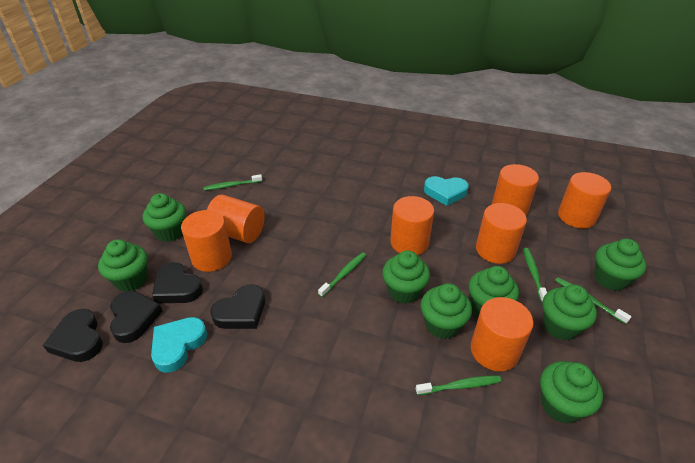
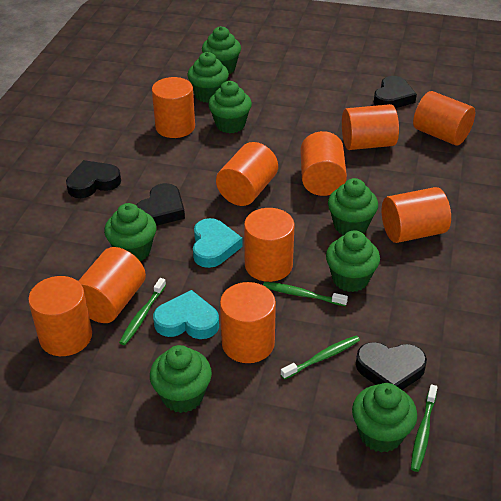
green toothbrush: 5 -> 4
orange cylinder: 7 -> 10

